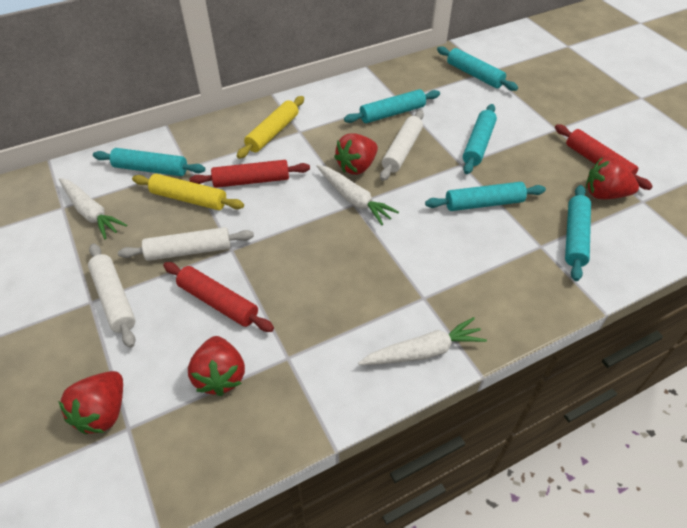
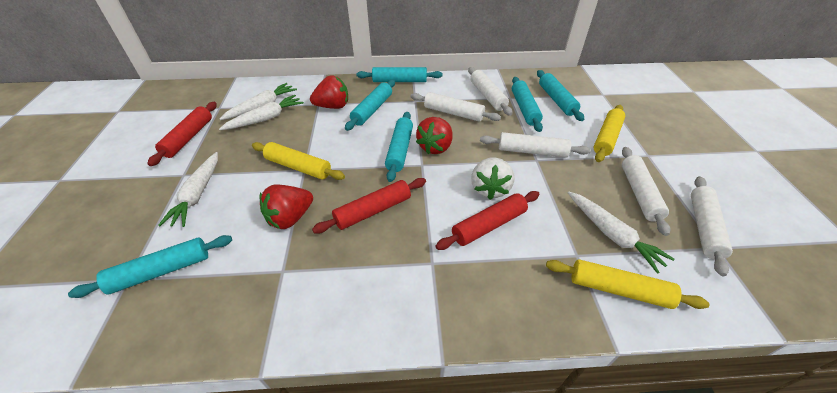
red strawberry: 4 -> 3
white carrot: 3 -> 4
white rolling pin: 3 -> 5
white strawberry: 0 -> 1
yellow rolling pin: 2 -> 3

